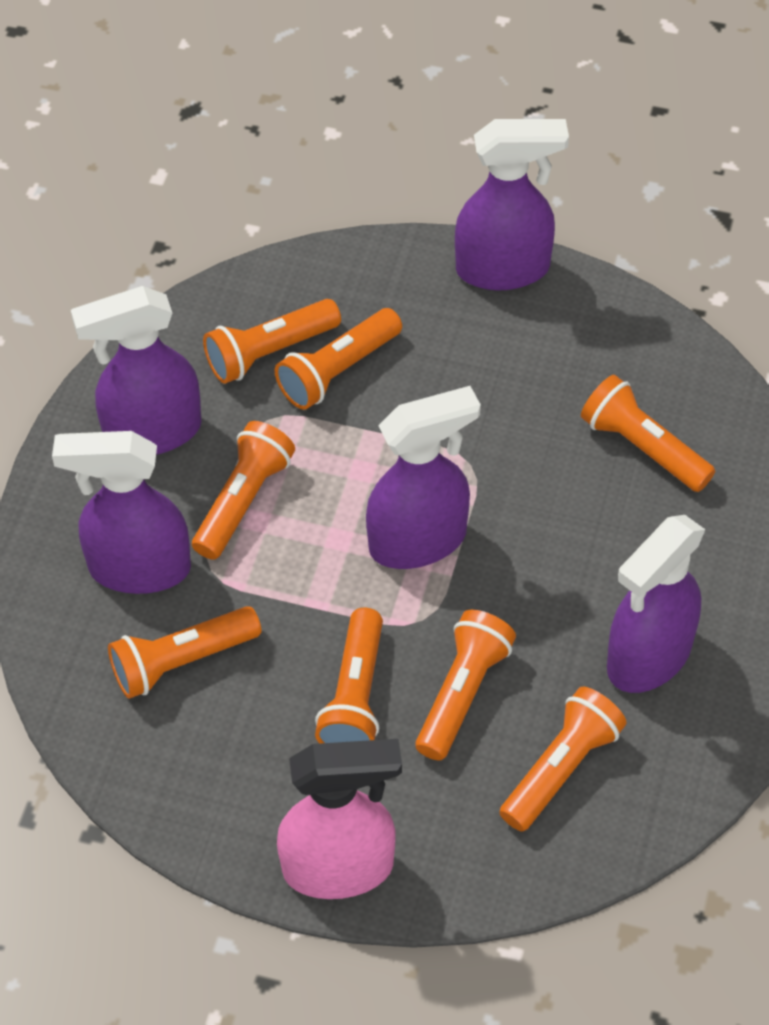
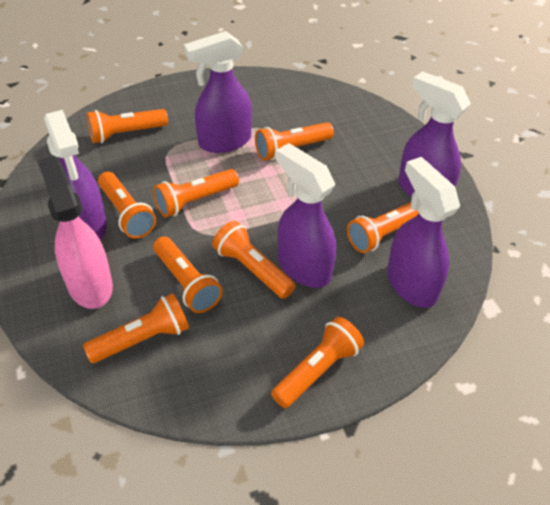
orange flashlight: 8 -> 9

